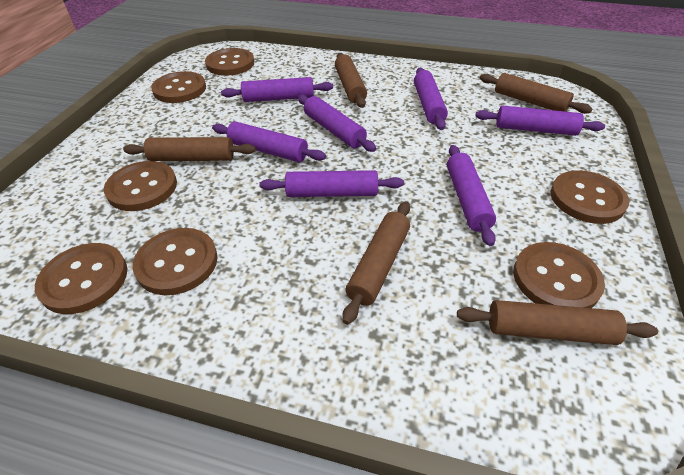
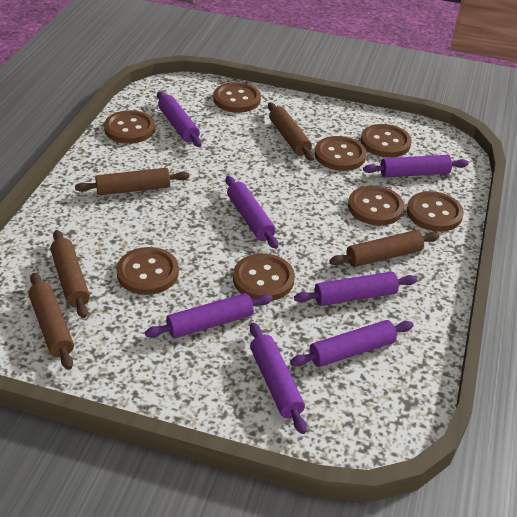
brown button: 7 -> 8

